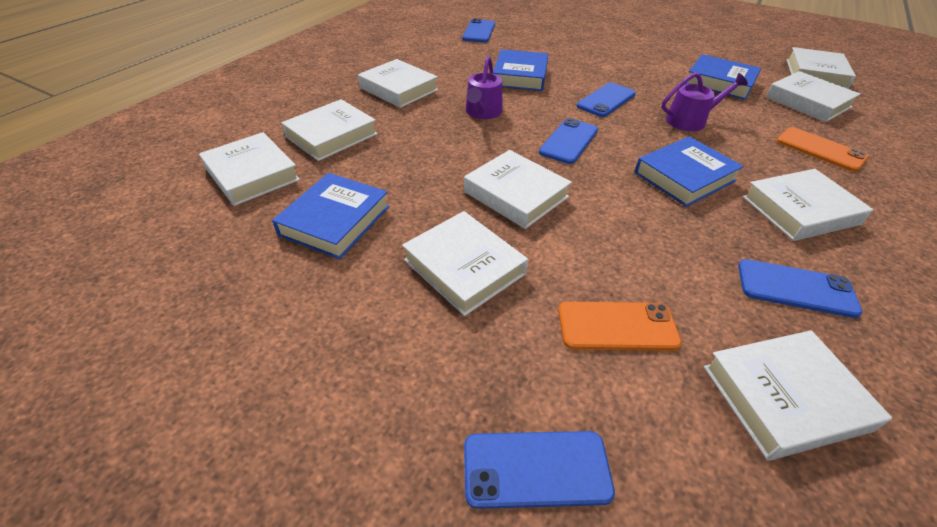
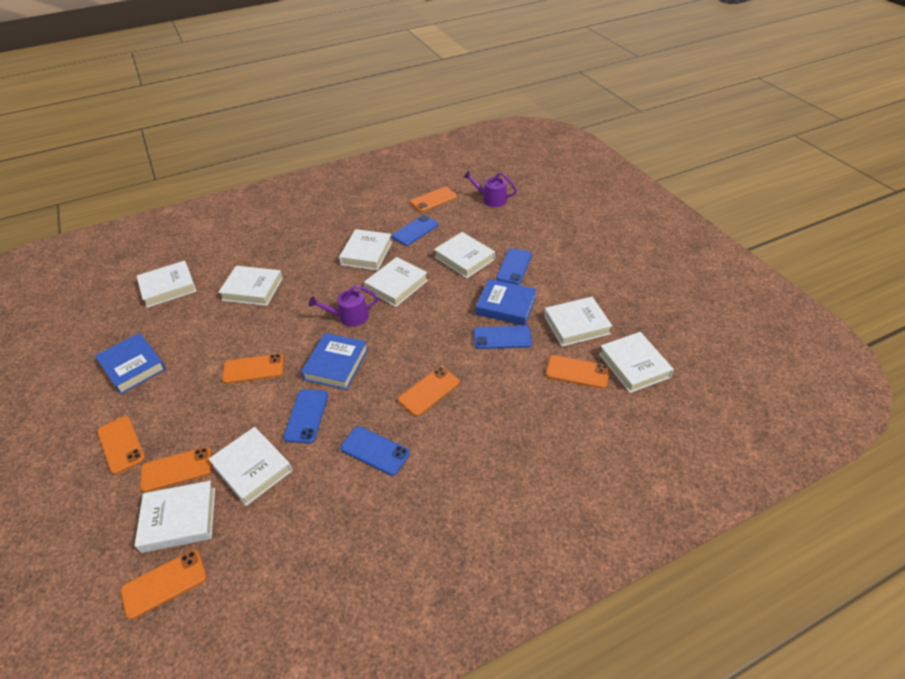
blue book: 4 -> 3
orange phone: 2 -> 7

